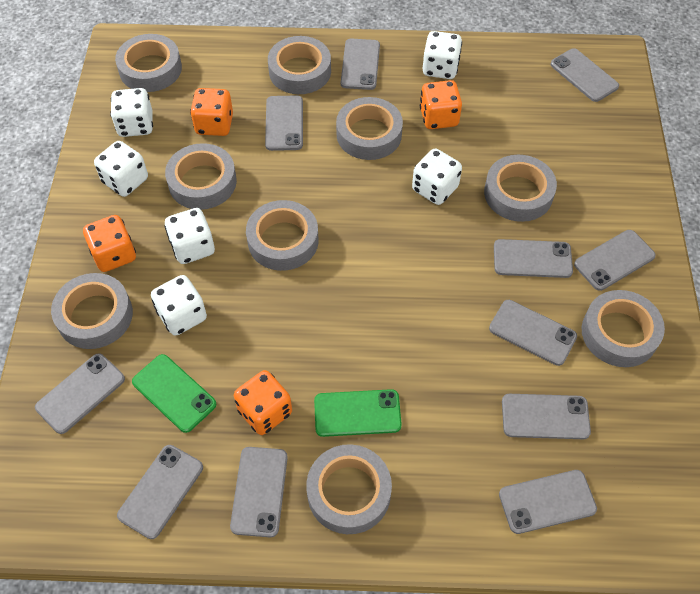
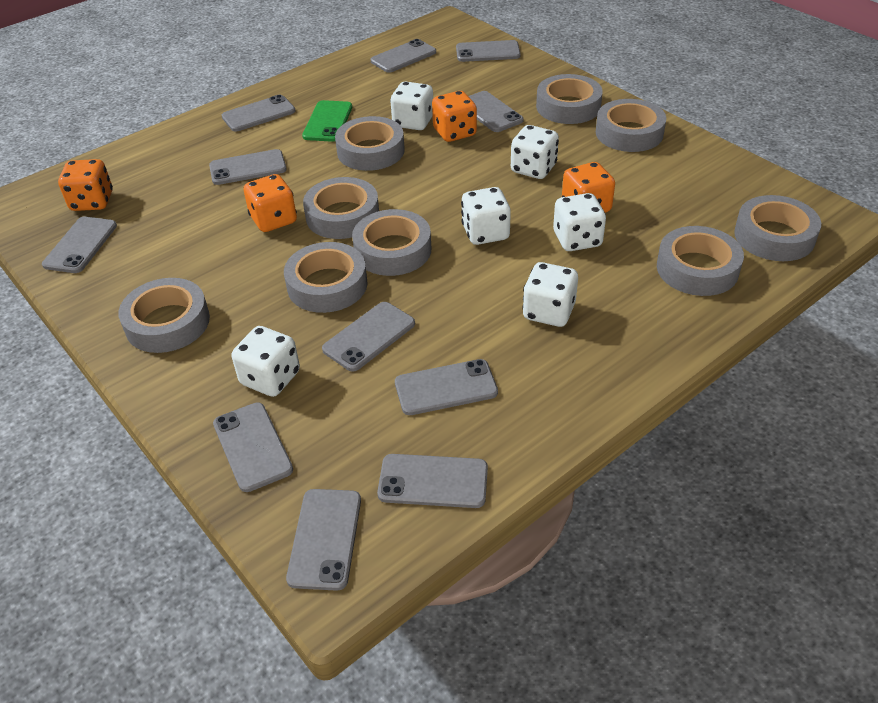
green phone: 2 -> 1

